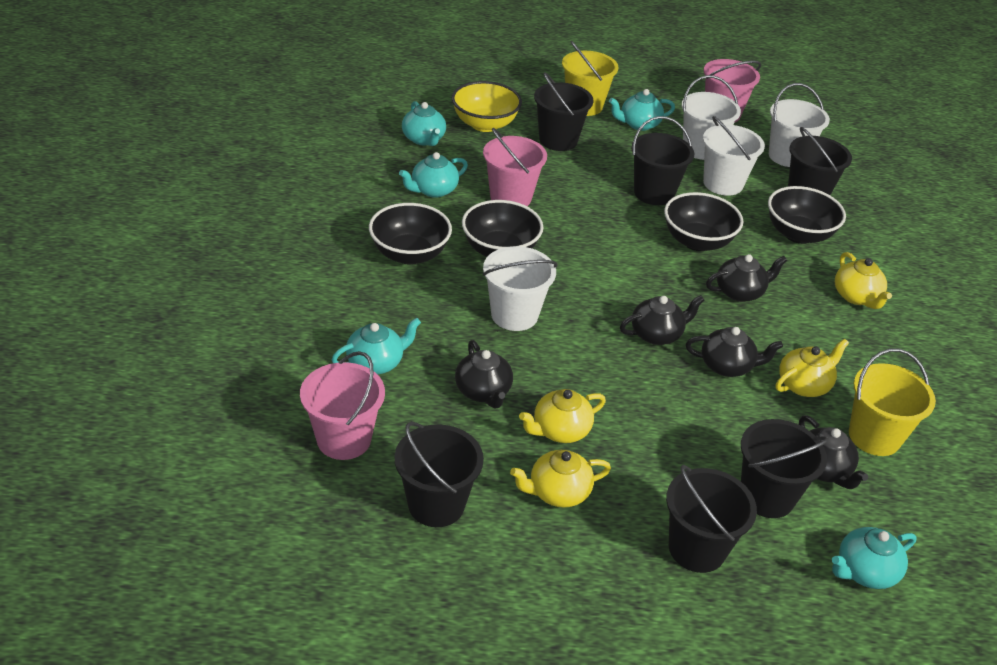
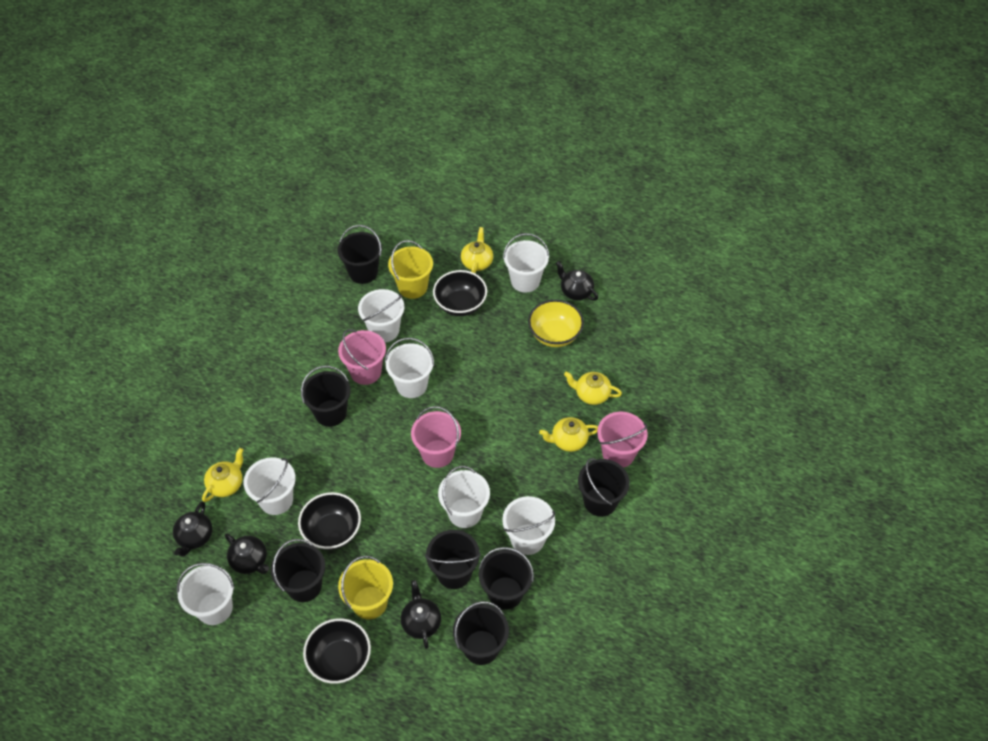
black bowl: 4 -> 3
black bucket: 6 -> 7
black teapot: 5 -> 4
turquoise teapot: 5 -> 0
white bucket: 4 -> 7

